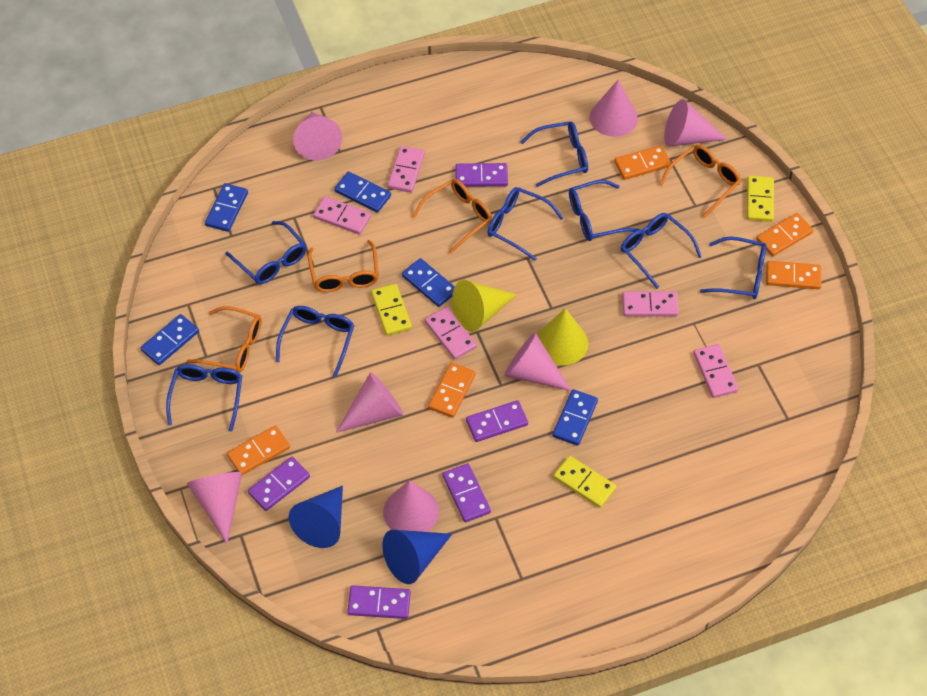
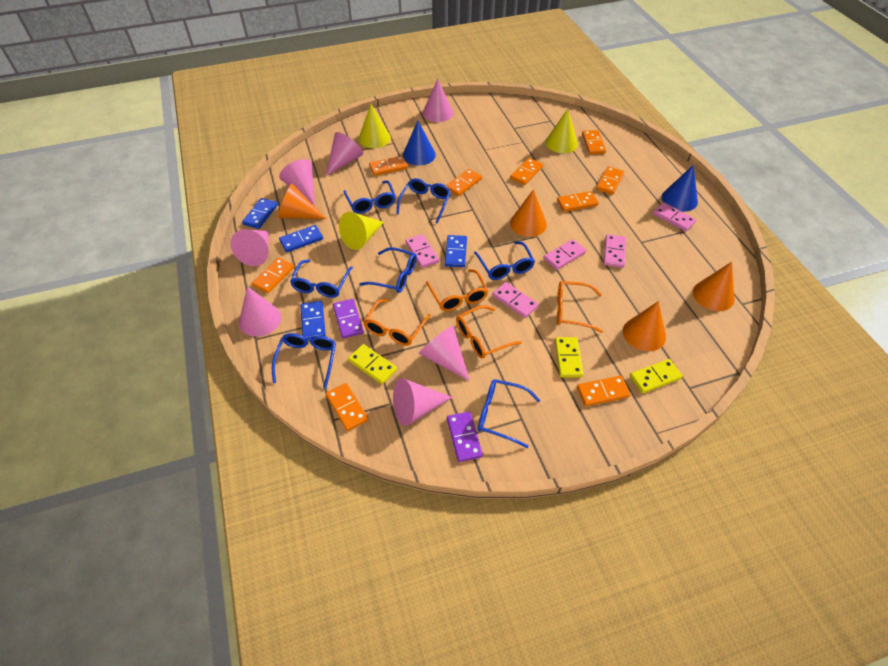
blue domino: 5 -> 4
blue glasses: 8 -> 7
orange cone: 0 -> 4
orange domino: 5 -> 9
purple domino: 5 -> 2
yellow cone: 2 -> 3

